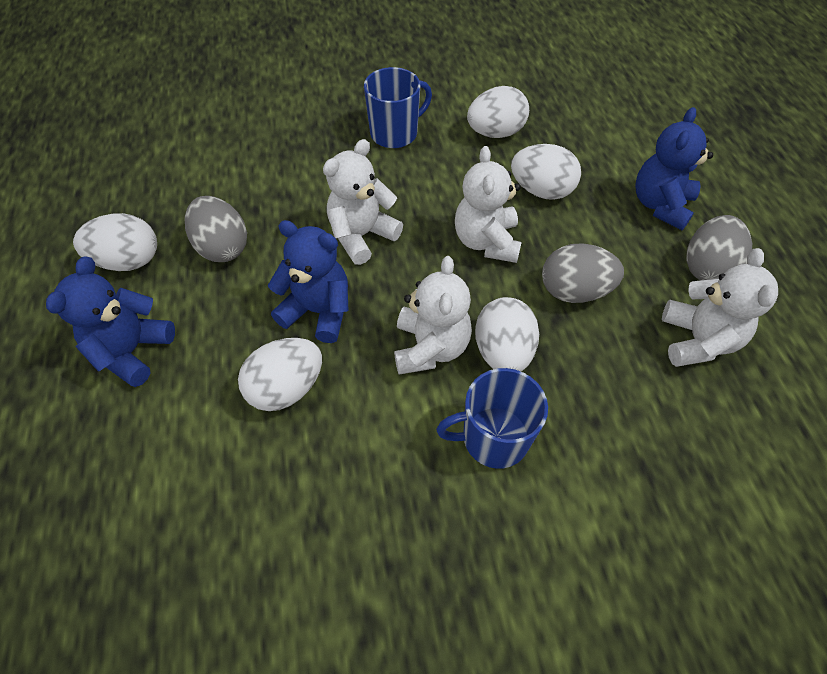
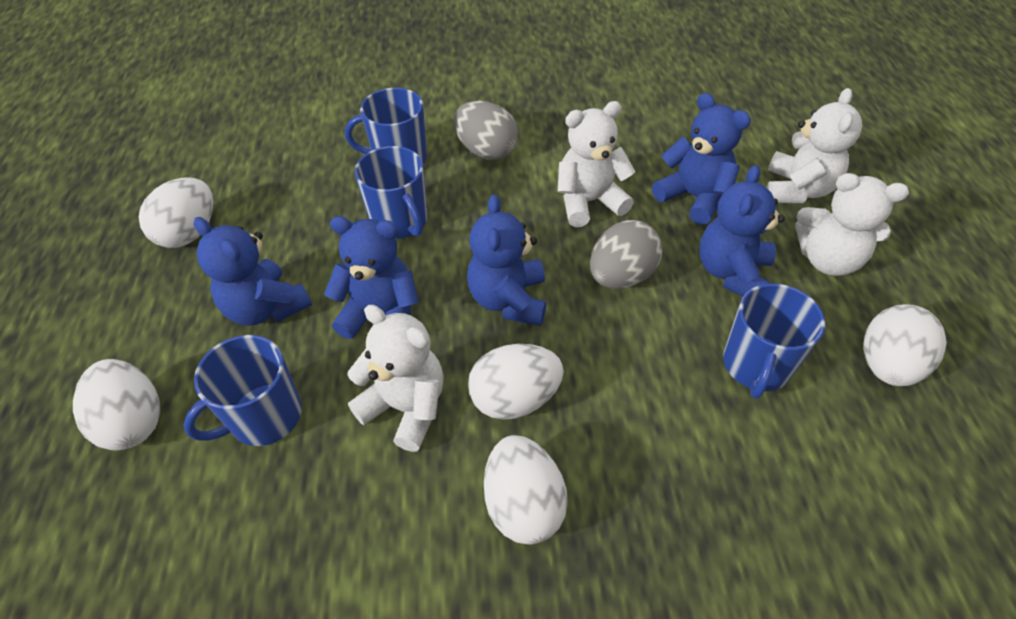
blue mug: 2 -> 4
blue teddy bear: 3 -> 5
grey egg: 3 -> 2

